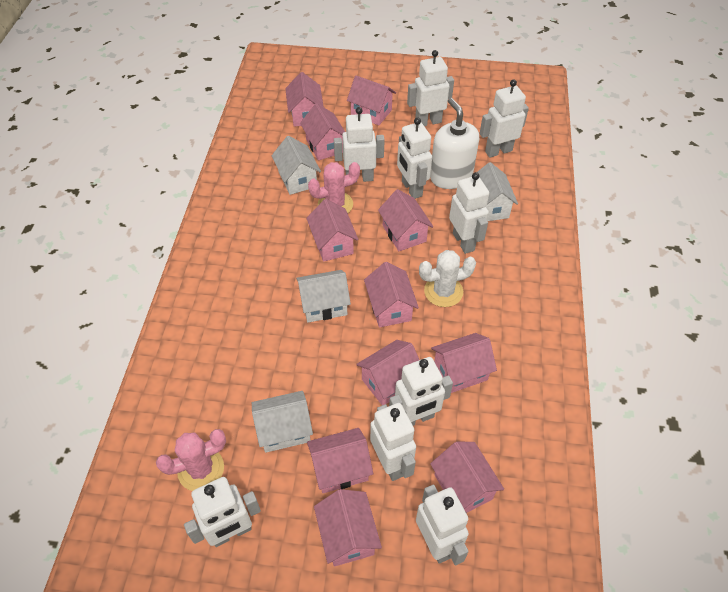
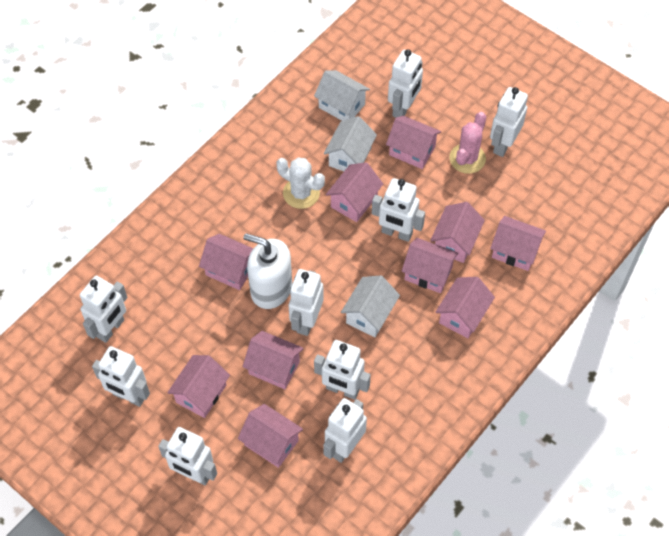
pink cactus: 2 -> 1
pink house: 11 -> 10
white house: 4 -> 3

